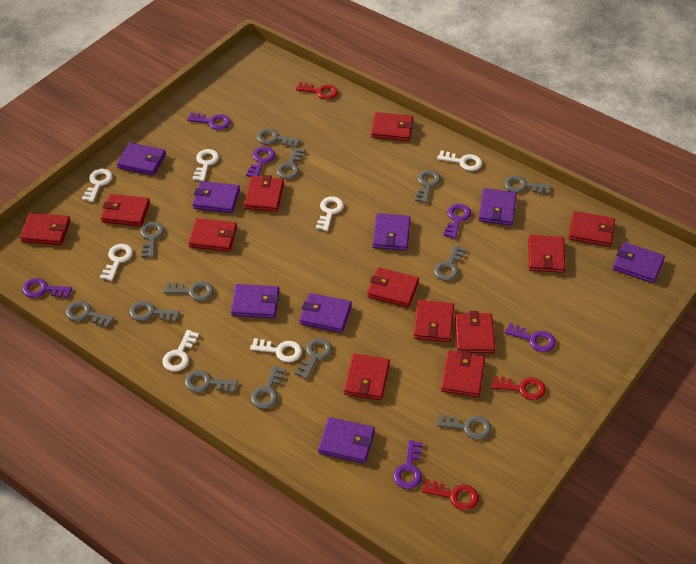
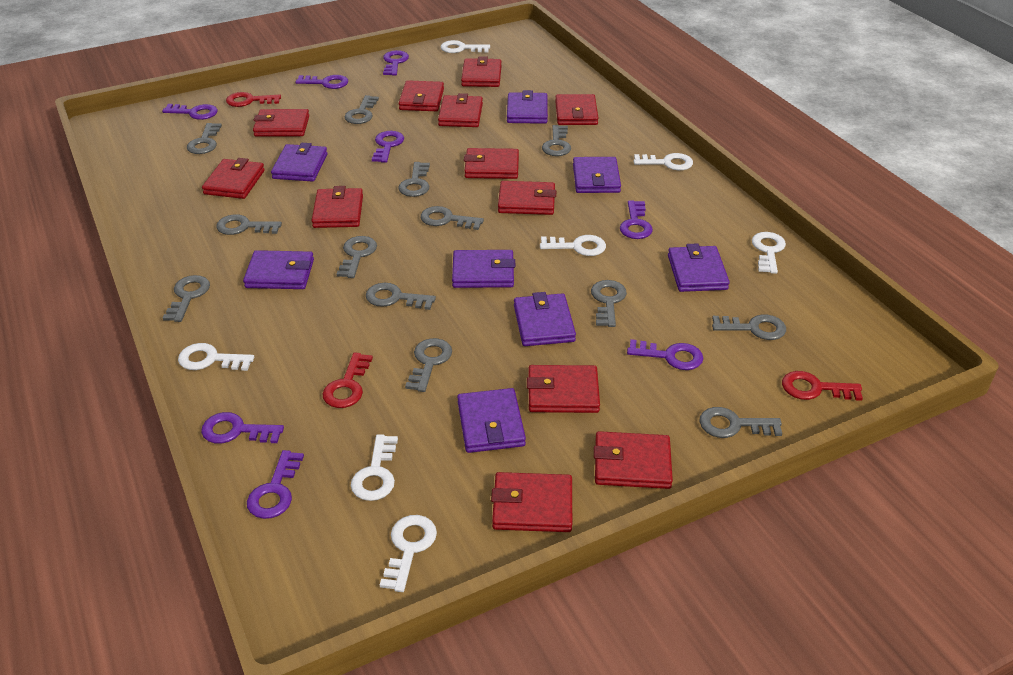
purple key: 6 -> 8

